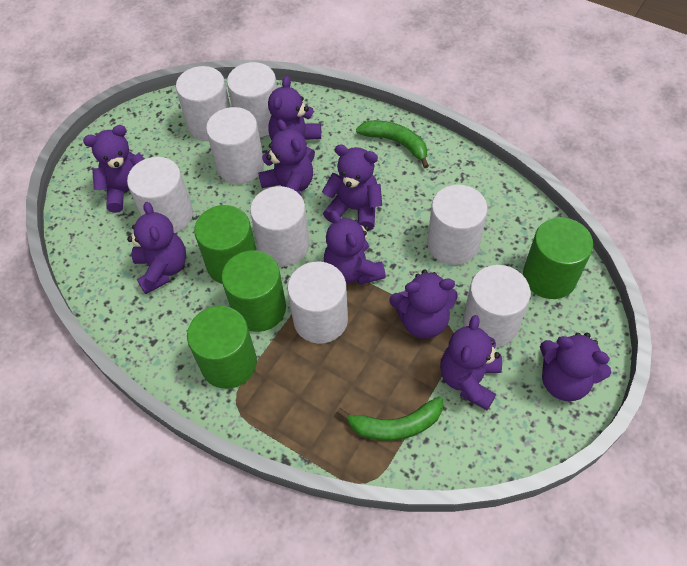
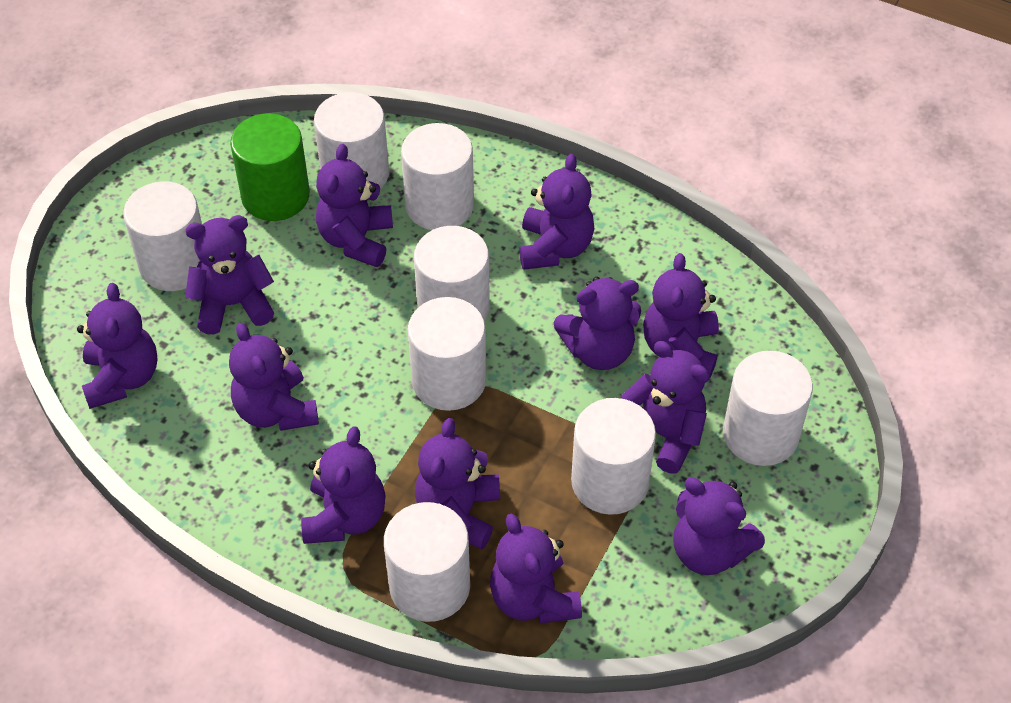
green banana: 2 -> 0
green cylinder: 4 -> 1
purple teddy bear: 9 -> 12

